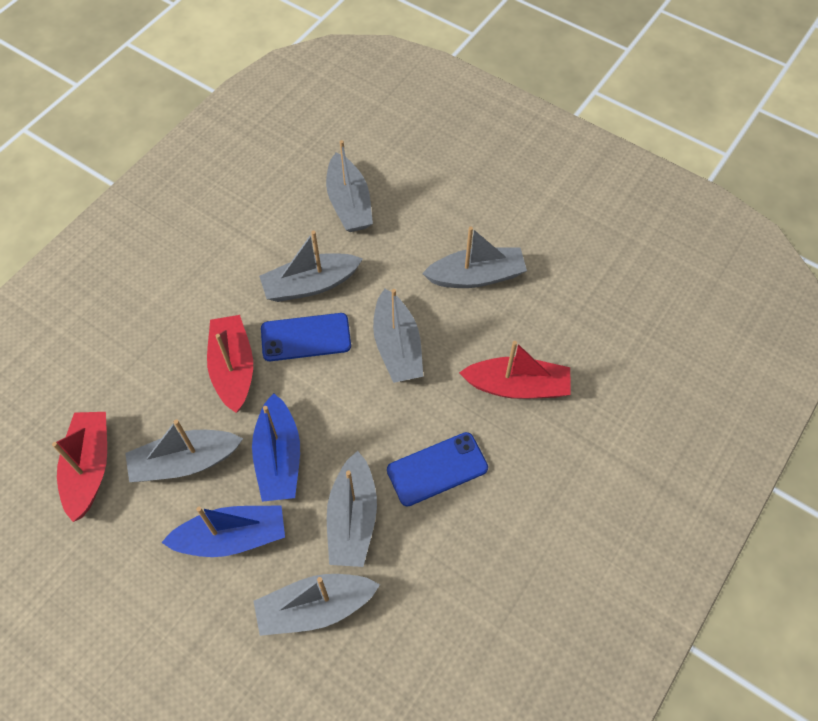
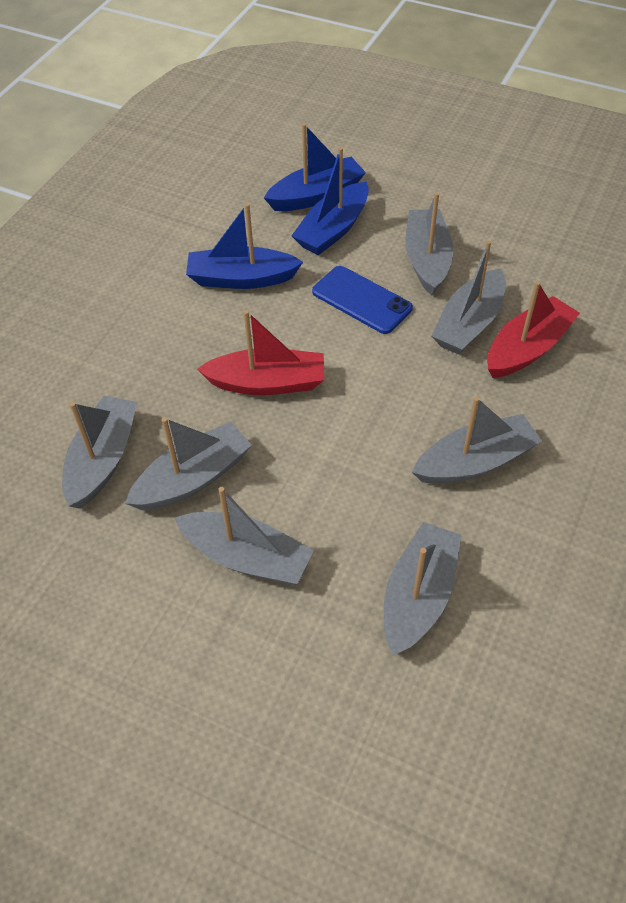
blue boat: 2 -> 3
blue phone: 2 -> 1
red boat: 3 -> 2

